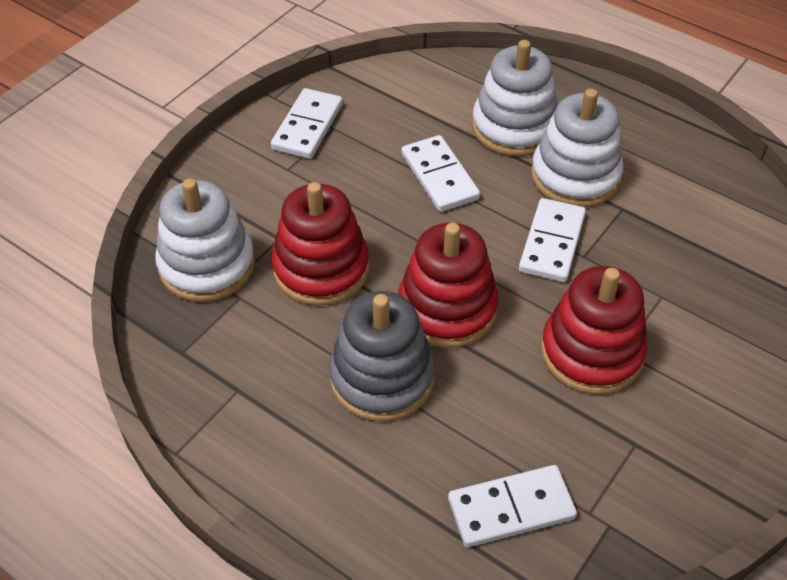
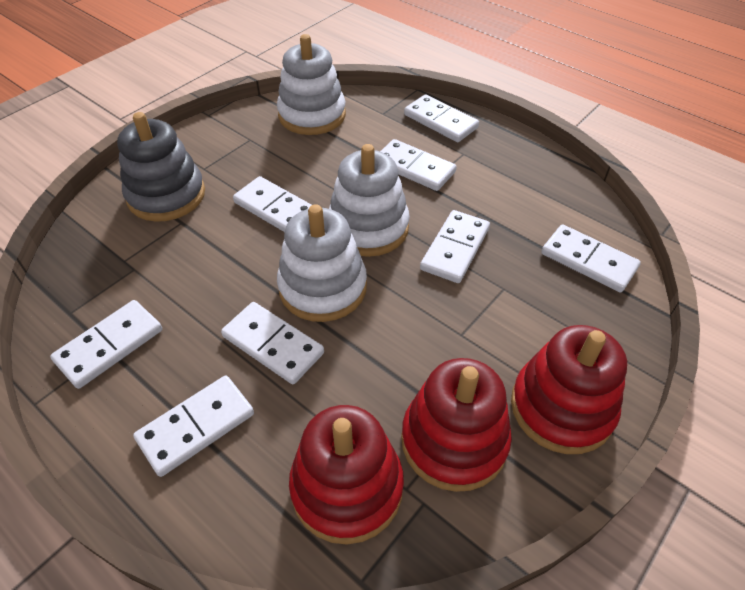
white domino: 4 -> 8

